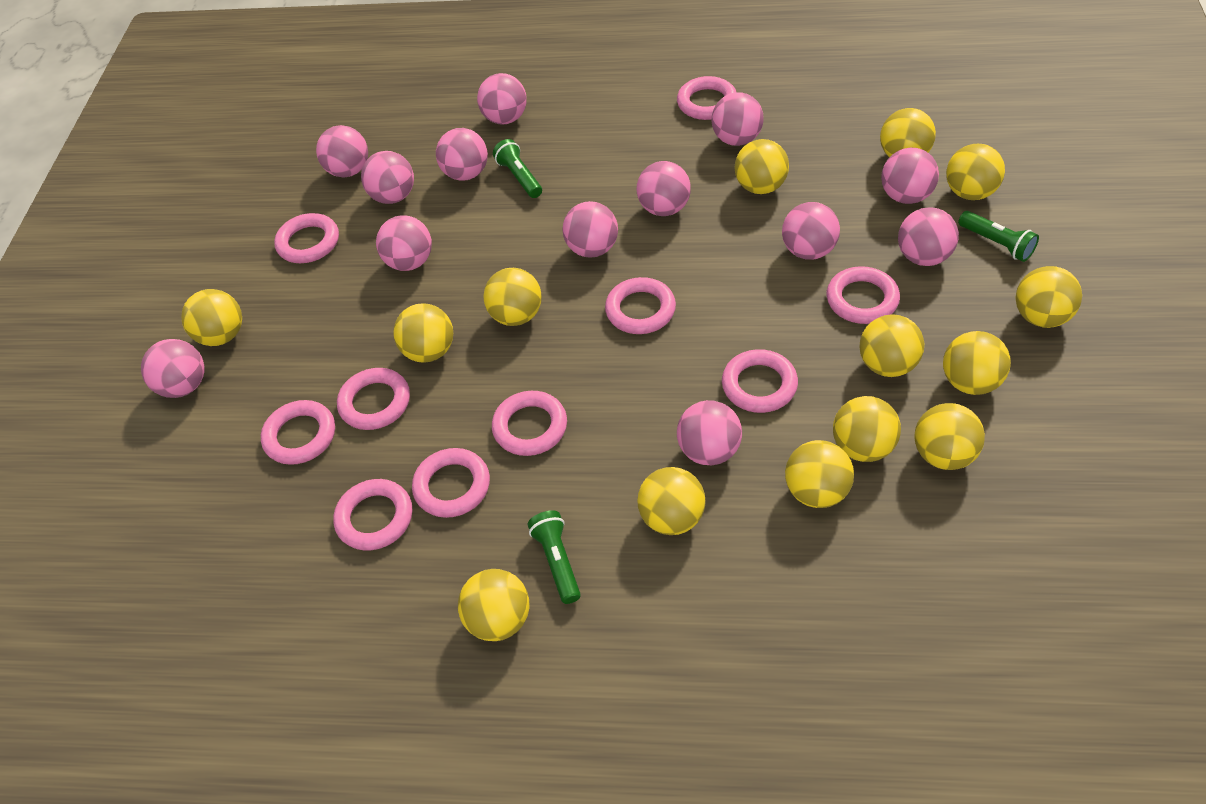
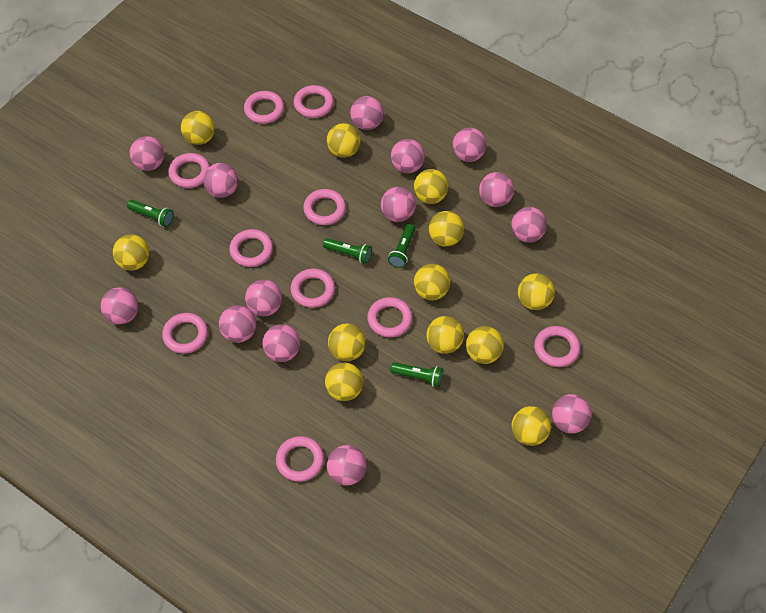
green flashlight: 3 -> 4
pink ball: 13 -> 14
yellow ball: 14 -> 12

